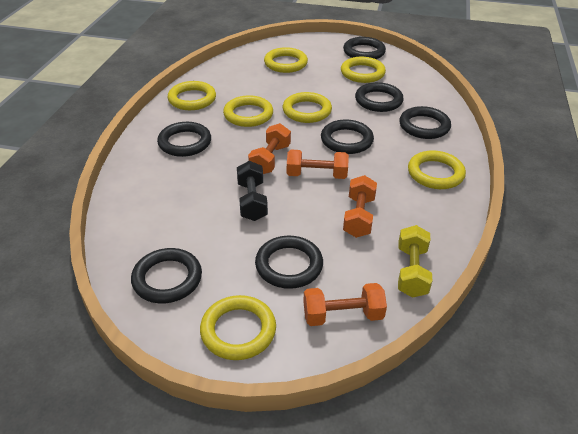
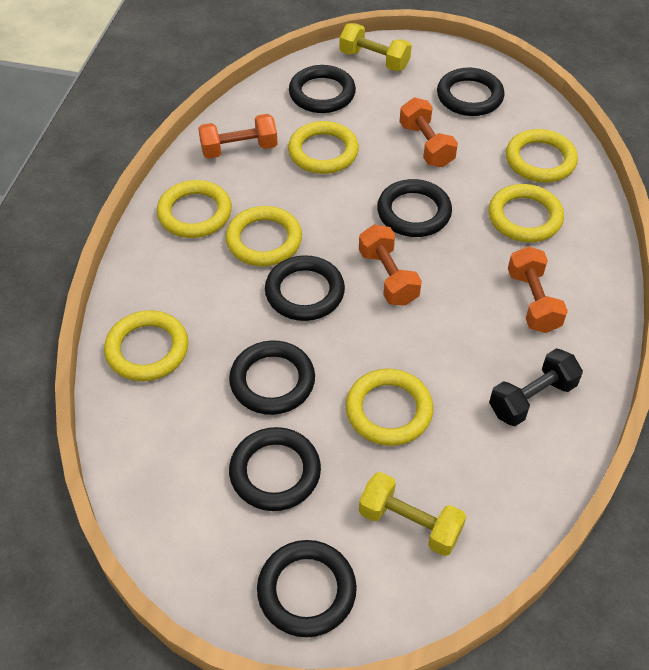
yellow dumbbell: 1 -> 2

